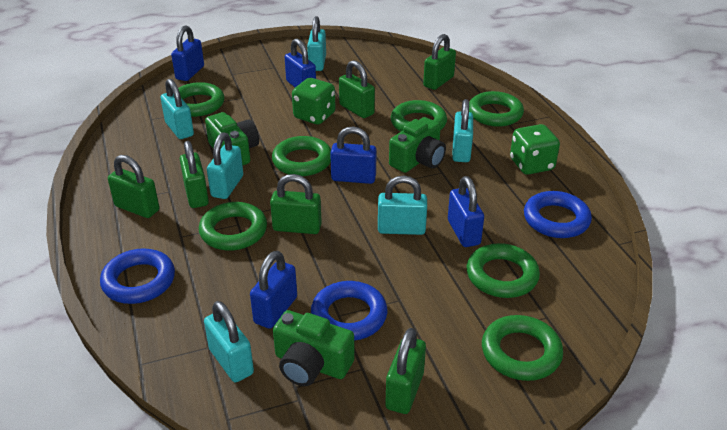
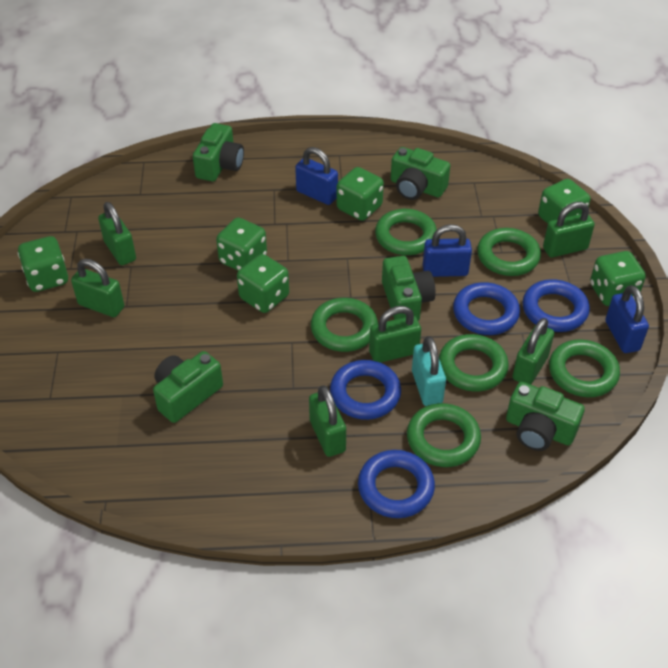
blue padlock: 5 -> 3
blue ring: 3 -> 4
green camera: 3 -> 5
green dice: 2 -> 6
green ring: 7 -> 6
turquoise padlock: 6 -> 1

